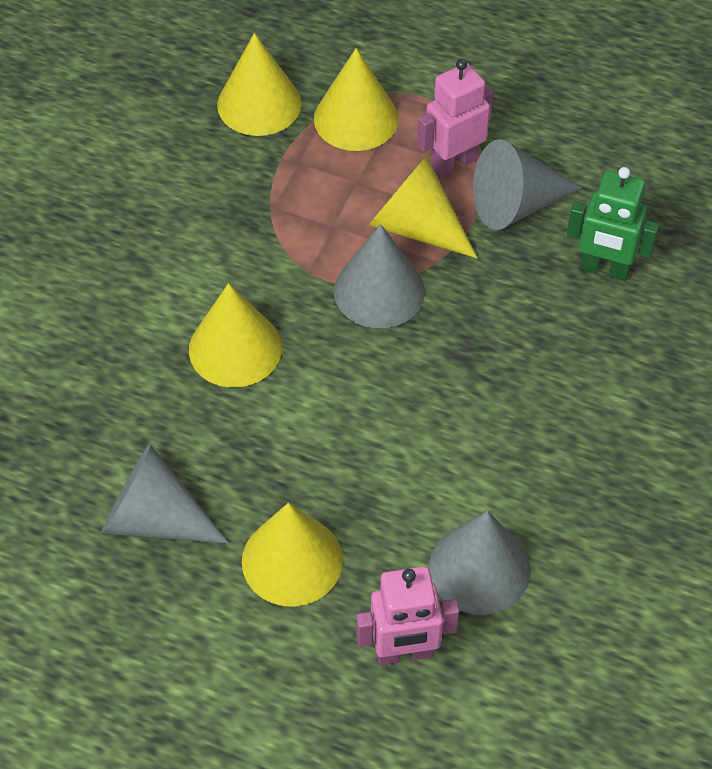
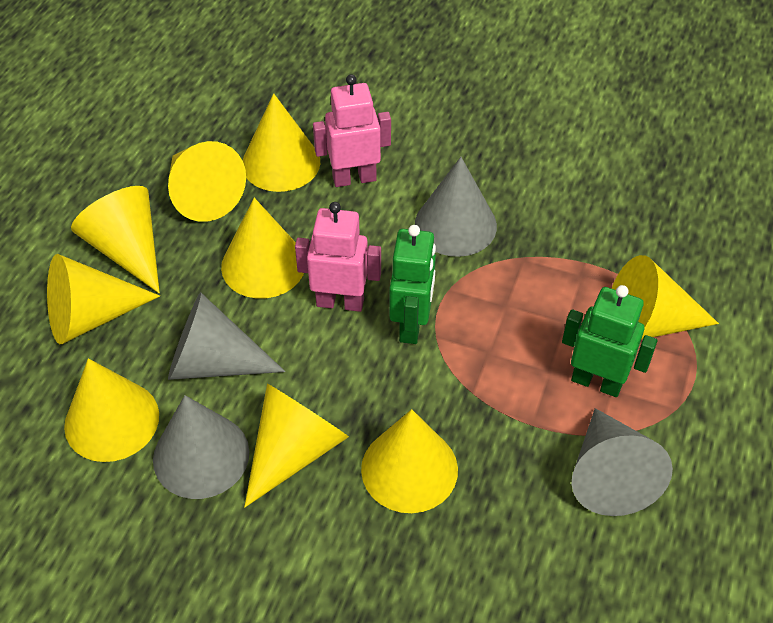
green robot: 1 -> 2
yellow cone: 5 -> 9

